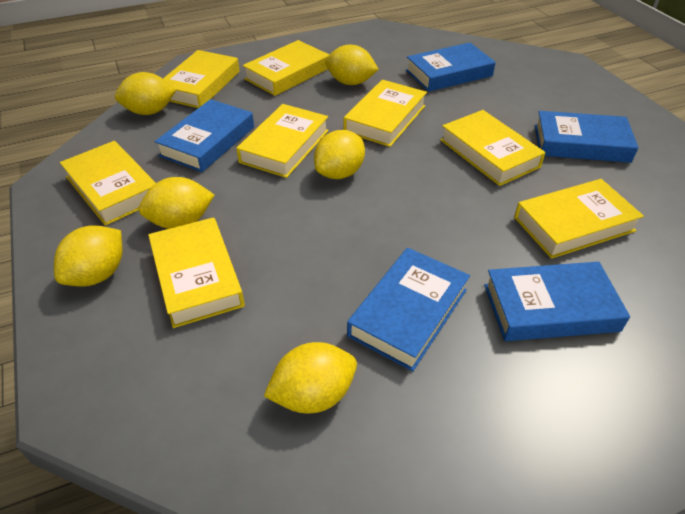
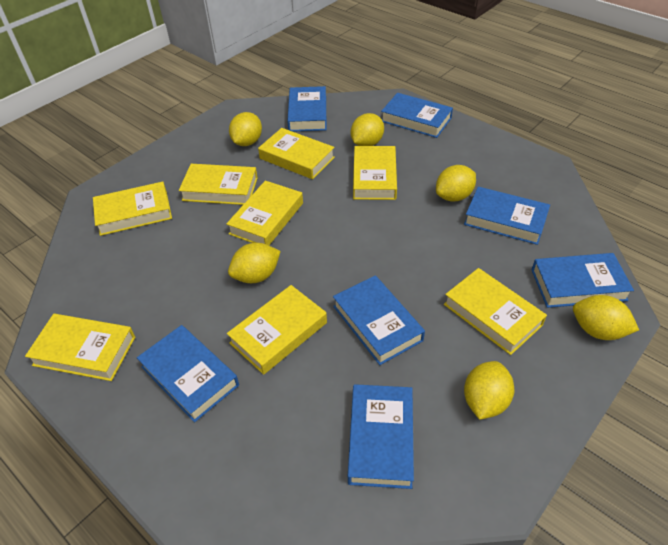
blue book: 5 -> 7

